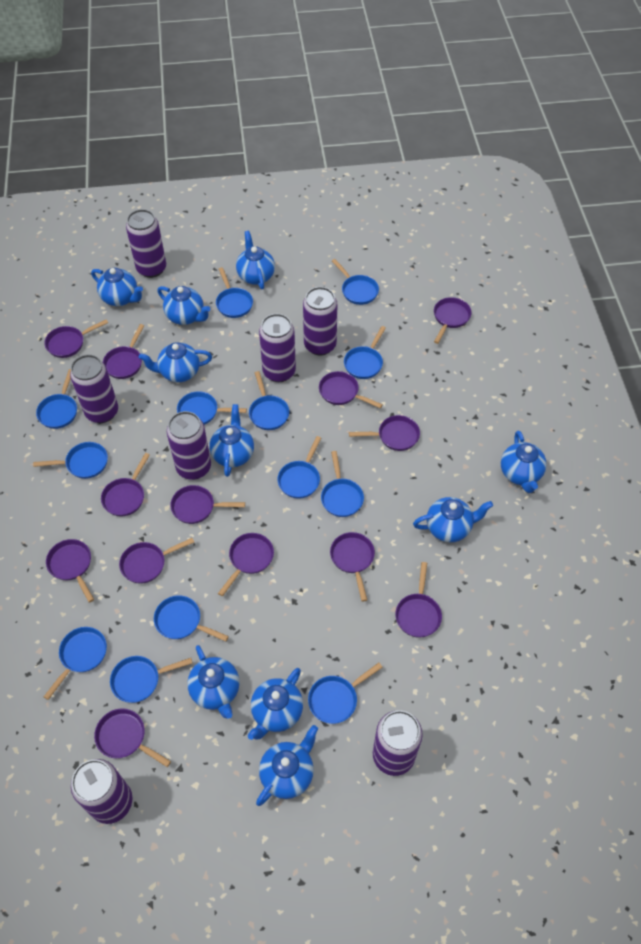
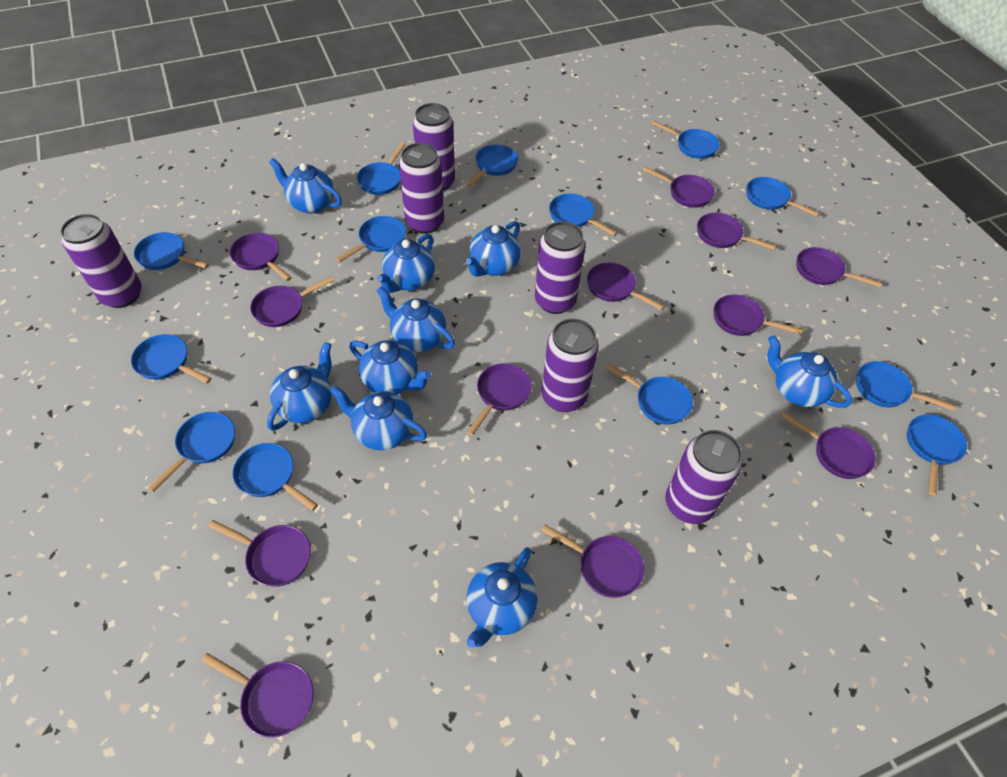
blue teapot: 10 -> 9
purple can: 7 -> 6
purple pan: 13 -> 12

